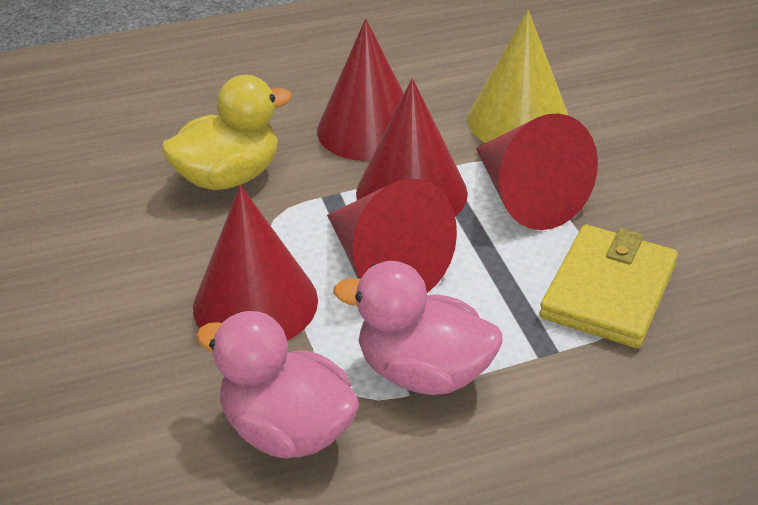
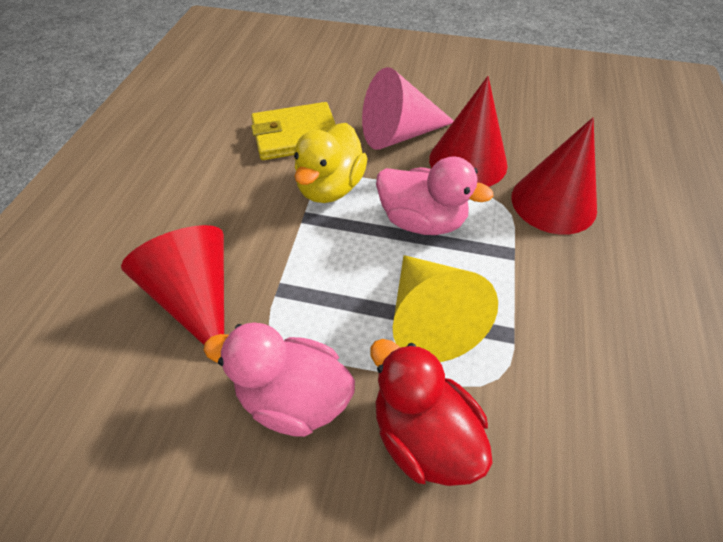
pink cone: 0 -> 1
red cone: 5 -> 3
red duck: 0 -> 1

